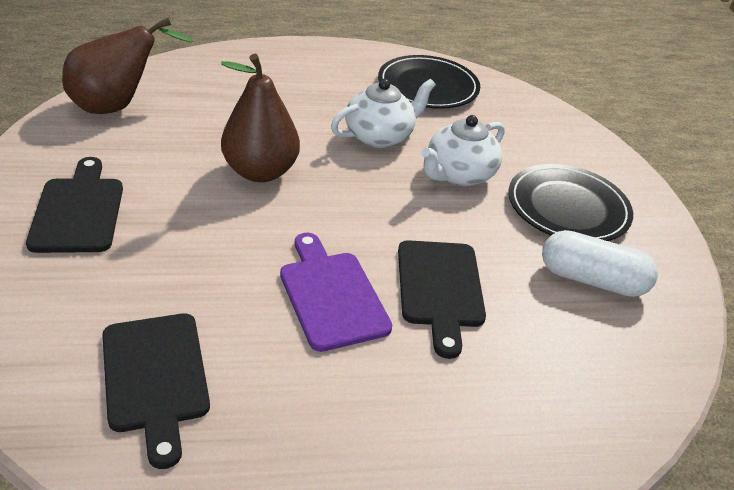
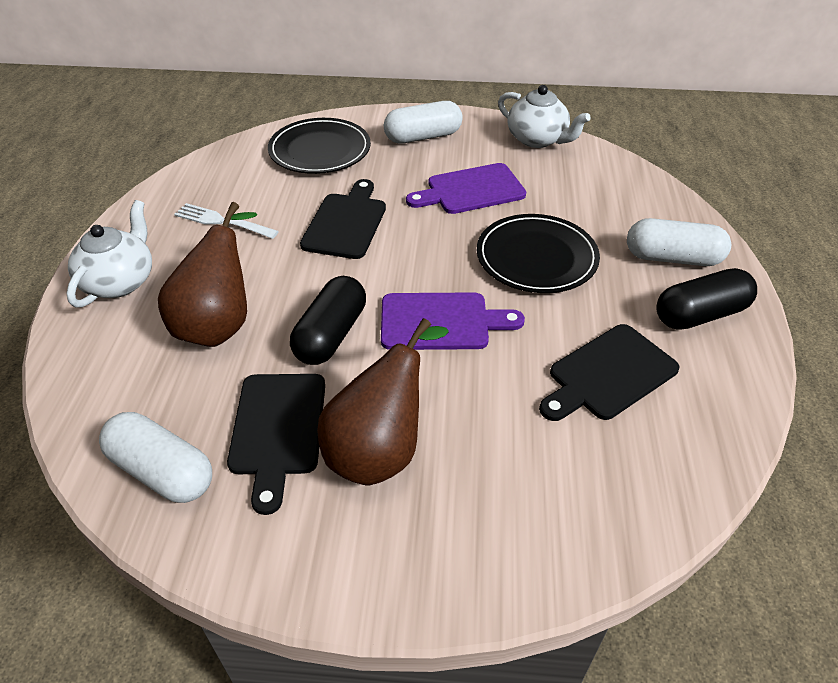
black capsule: 0 -> 2
purple cutting board: 1 -> 2
white capsule: 1 -> 3
white fork: 0 -> 1

